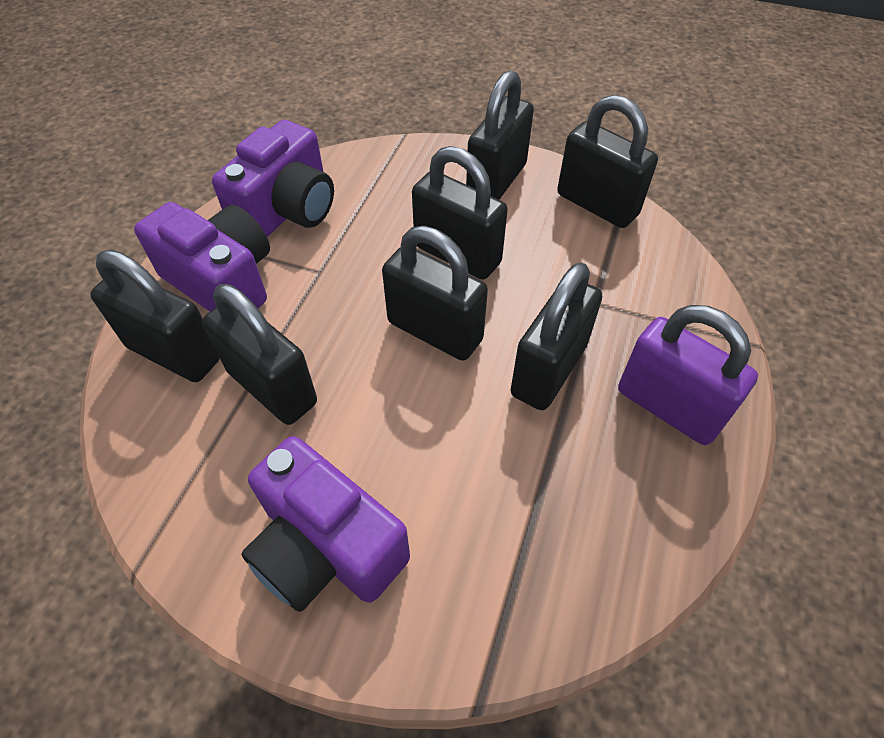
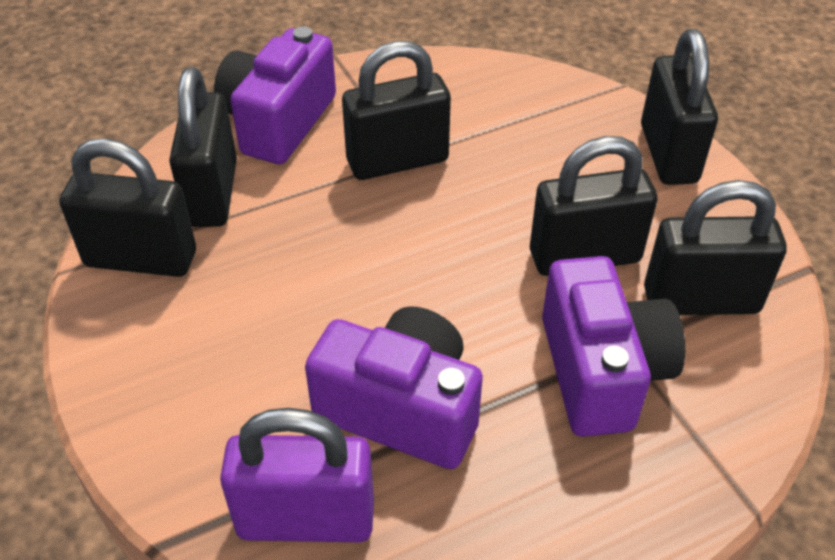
black padlock: 7 -> 6

